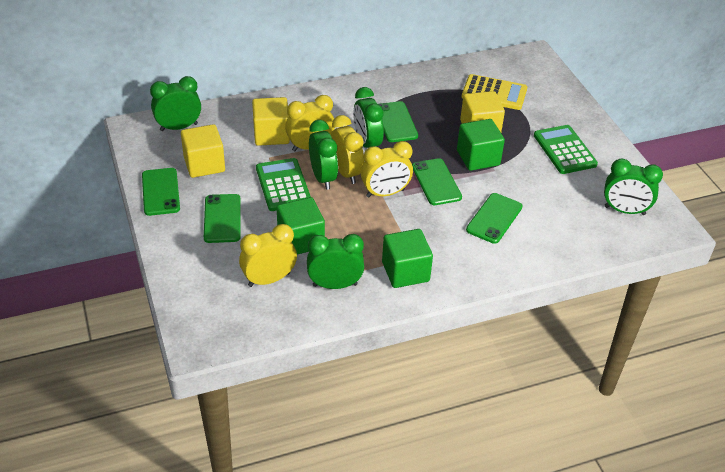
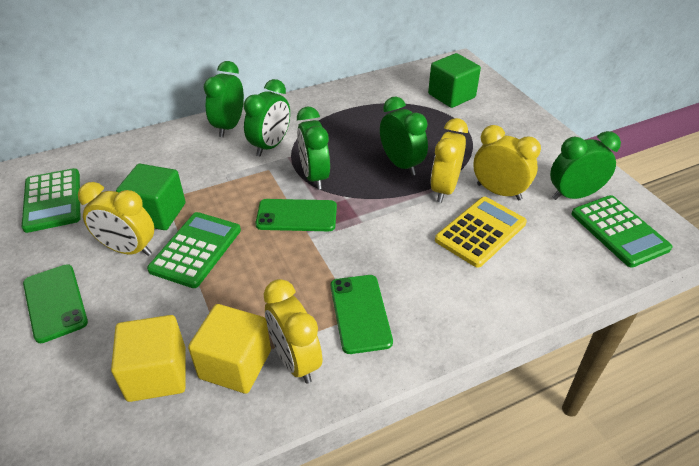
green calculator: 2 -> 3
green cube: 3 -> 2
green phone: 5 -> 3
yellow cube: 3 -> 2

